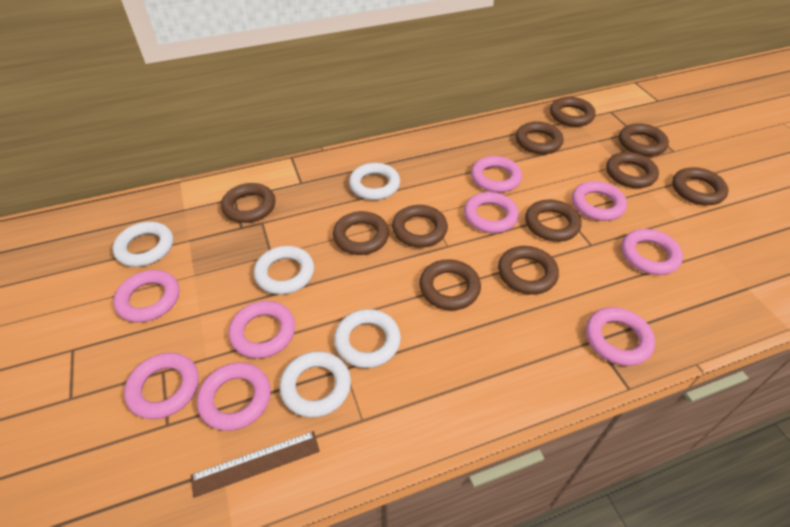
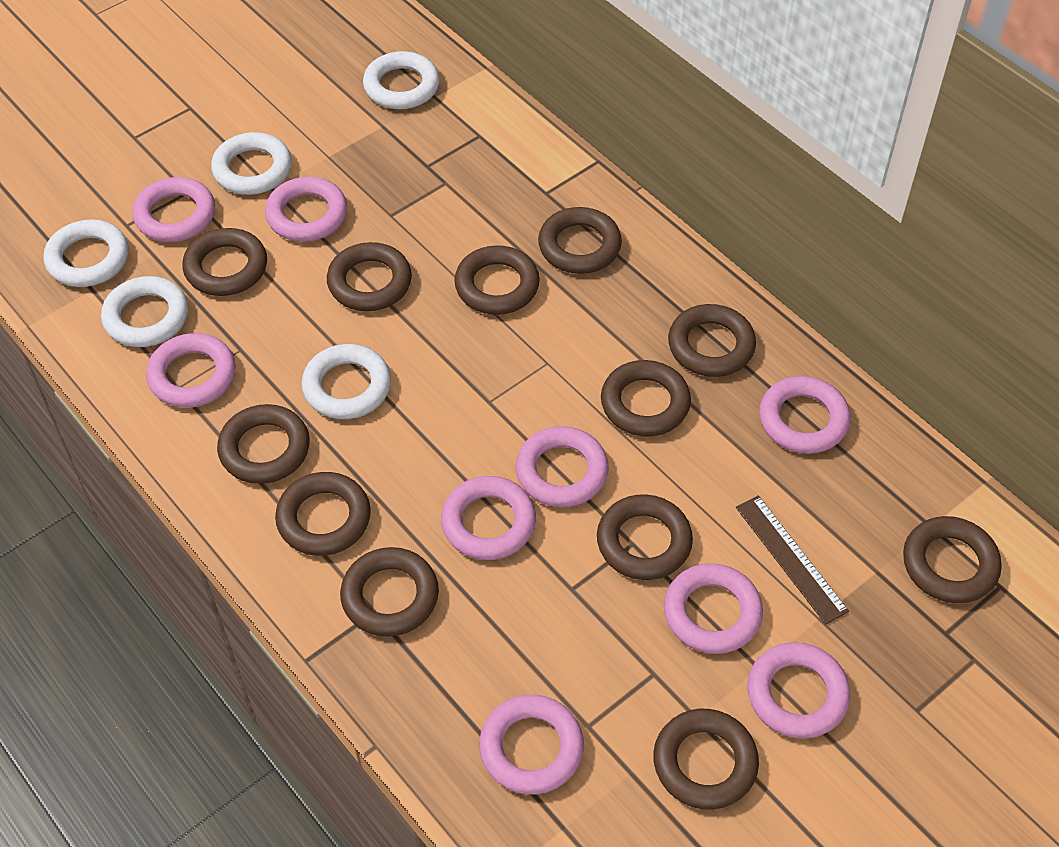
brown ring: 11 -> 12

